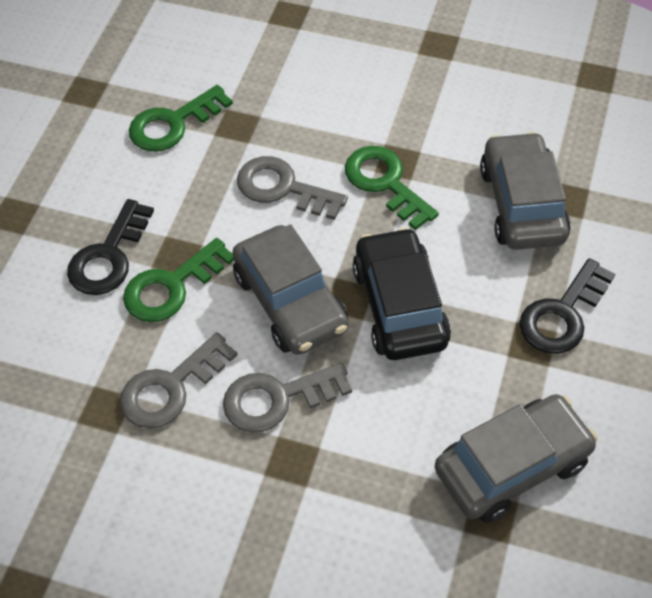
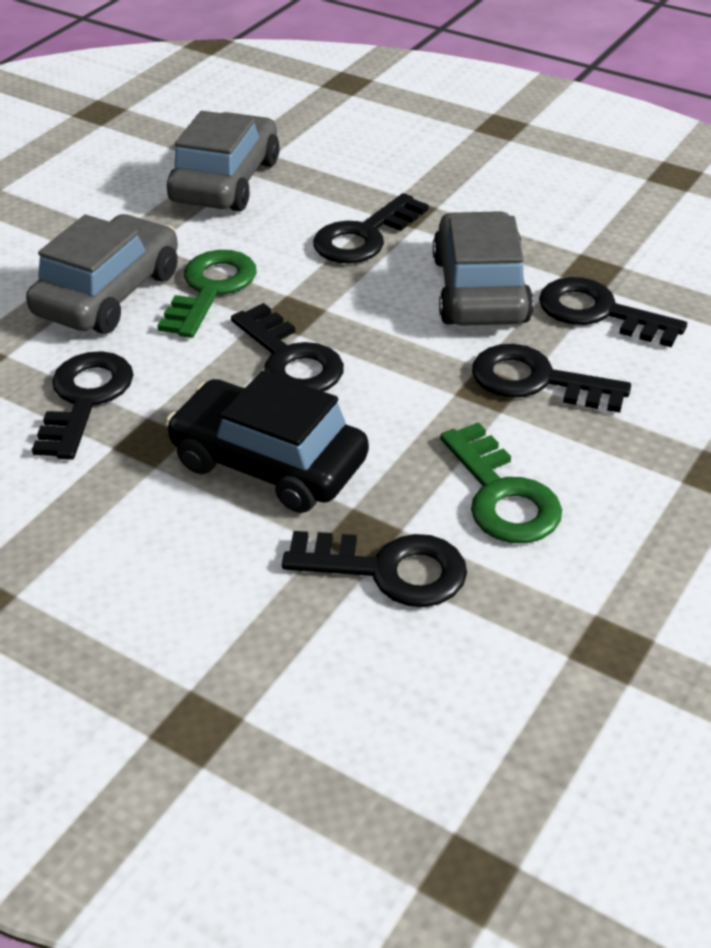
black key: 2 -> 6
green key: 3 -> 2
grey key: 3 -> 0

